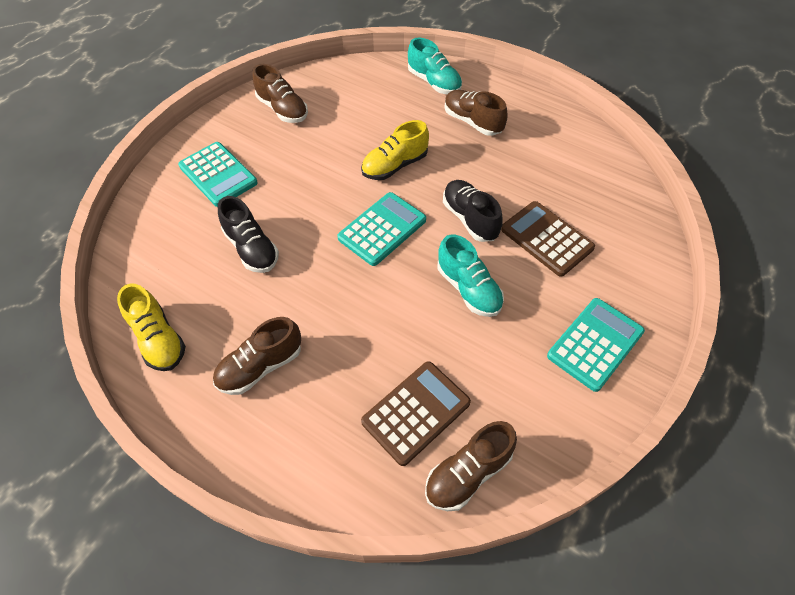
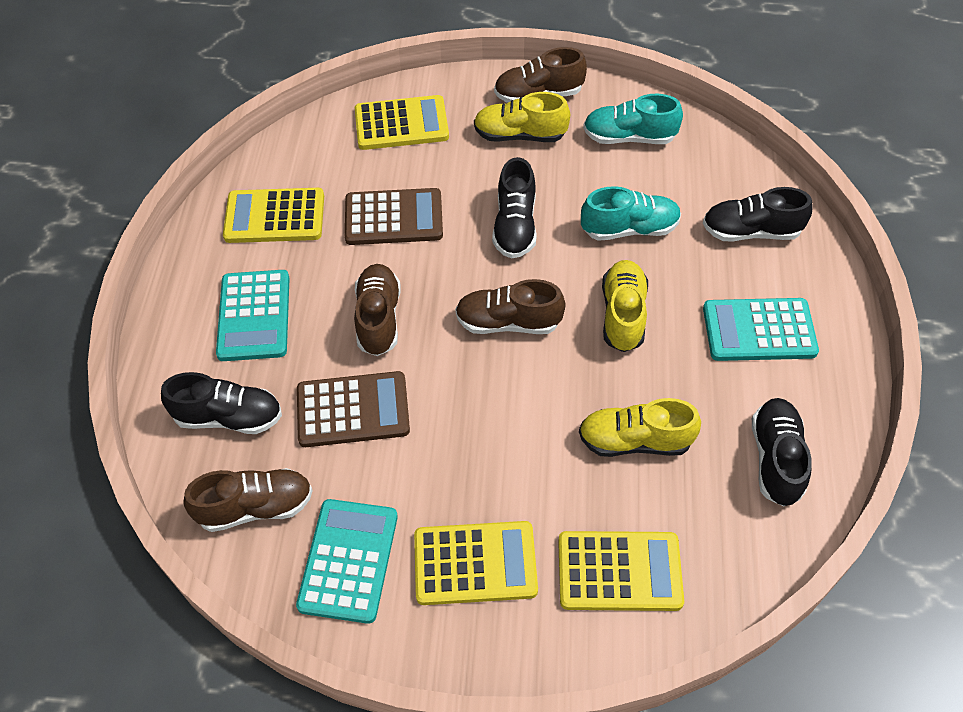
black shoe: 2 -> 4
yellow calculator: 0 -> 4
yellow shoe: 2 -> 3

